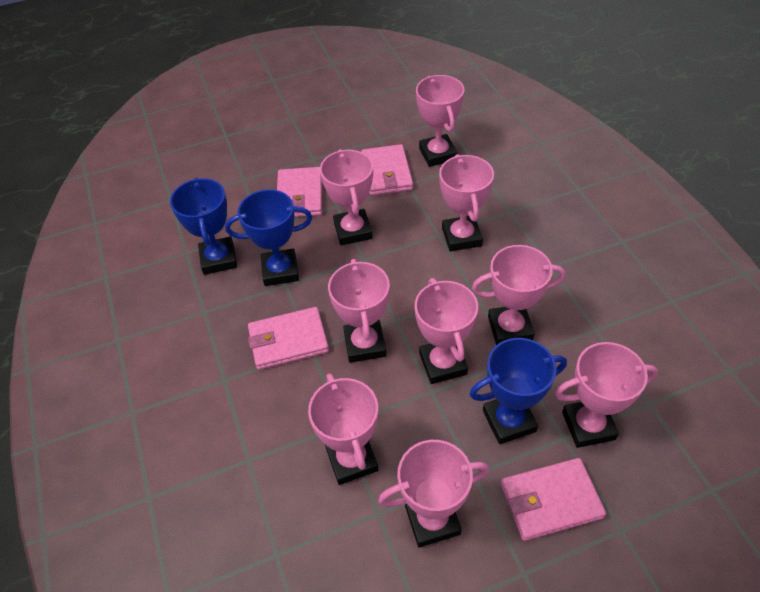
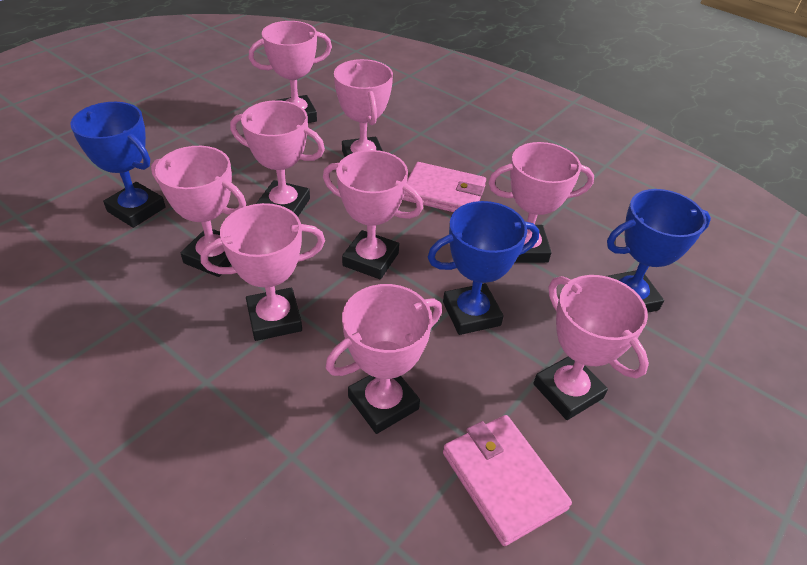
pink wallet: 4 -> 2

